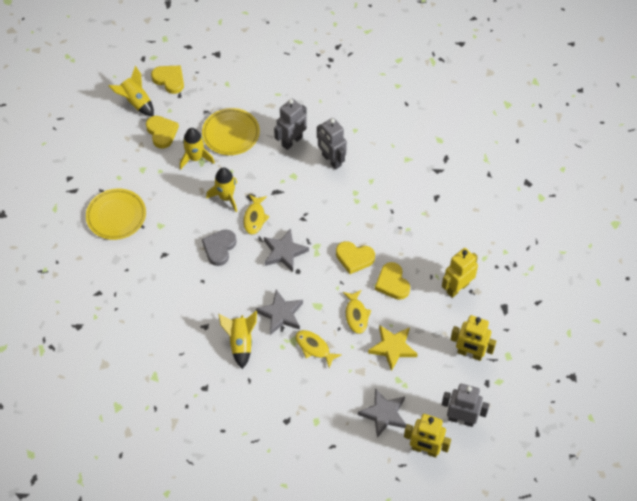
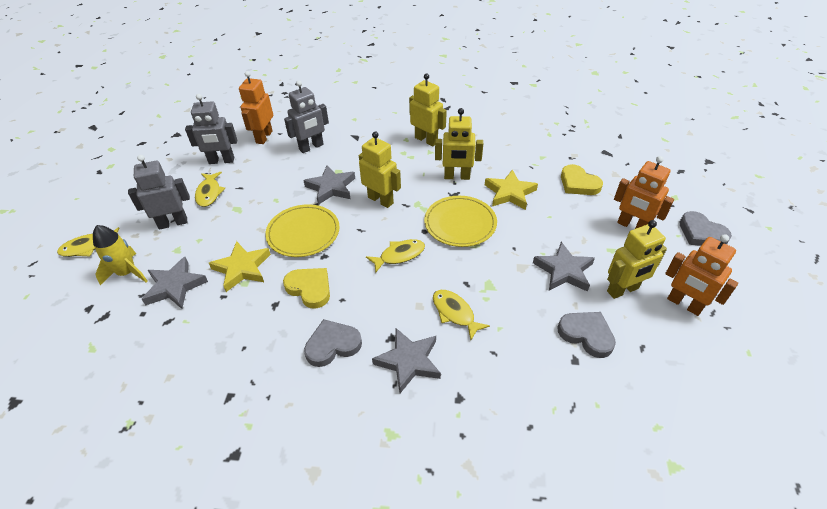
grey heart: 1 -> 3
grey star: 3 -> 4
orange robot: 0 -> 3
yellow fish: 3 -> 4
yellow heart: 4 -> 2
yellow robot: 3 -> 4
yellow rocket: 4 -> 1
yellow star: 1 -> 2

